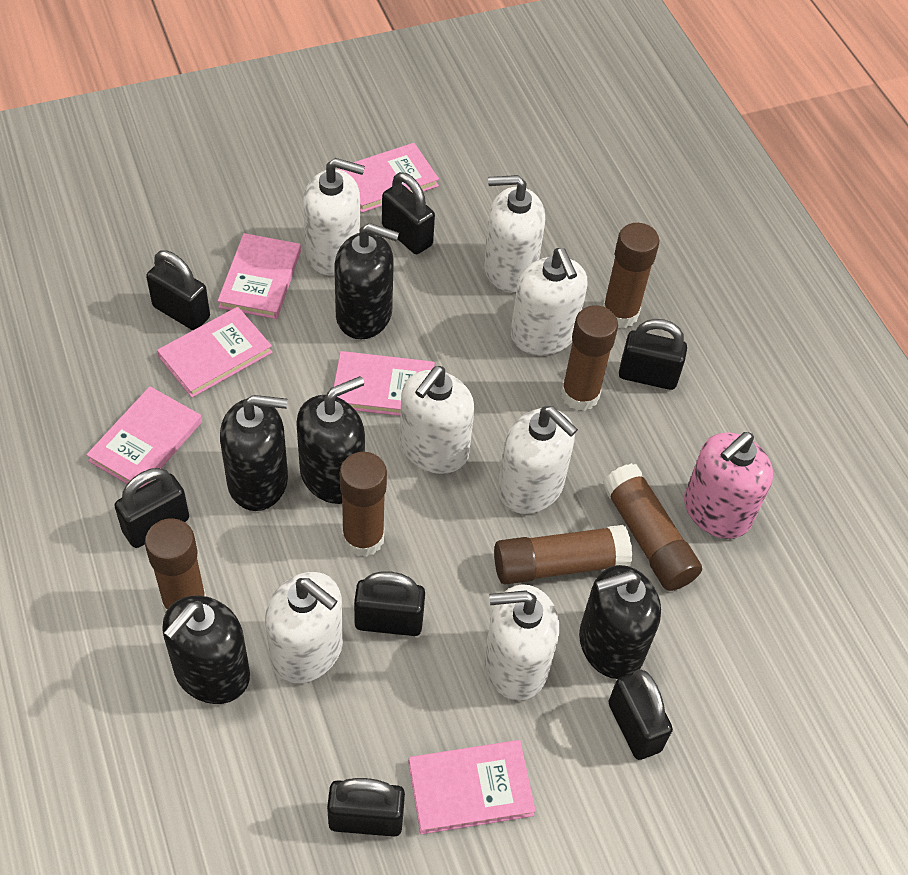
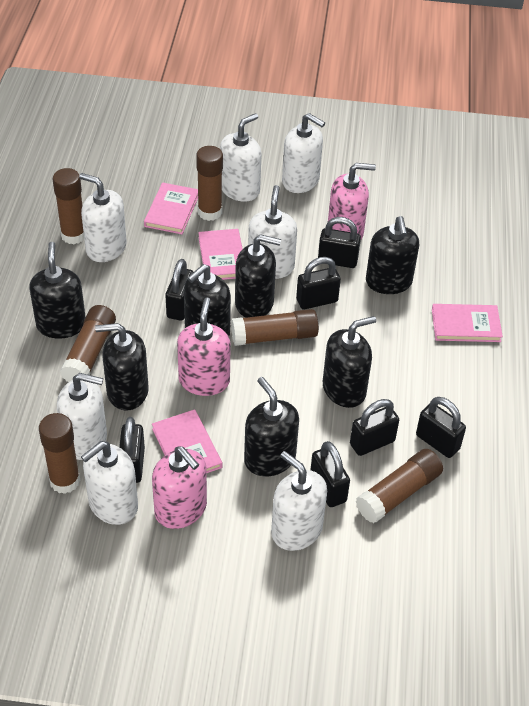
black soap dispenser: 5 -> 7
pink book: 6 -> 4
pink soap dispenser: 1 -> 3

